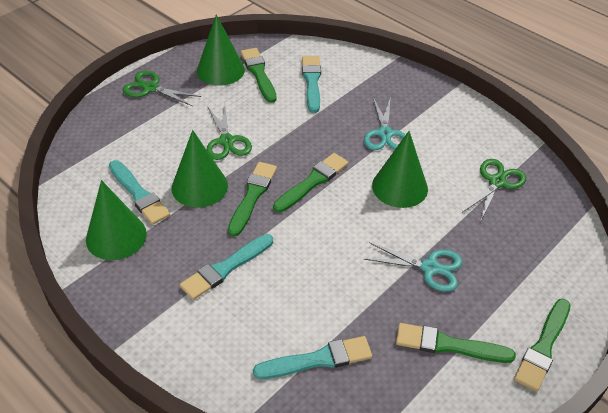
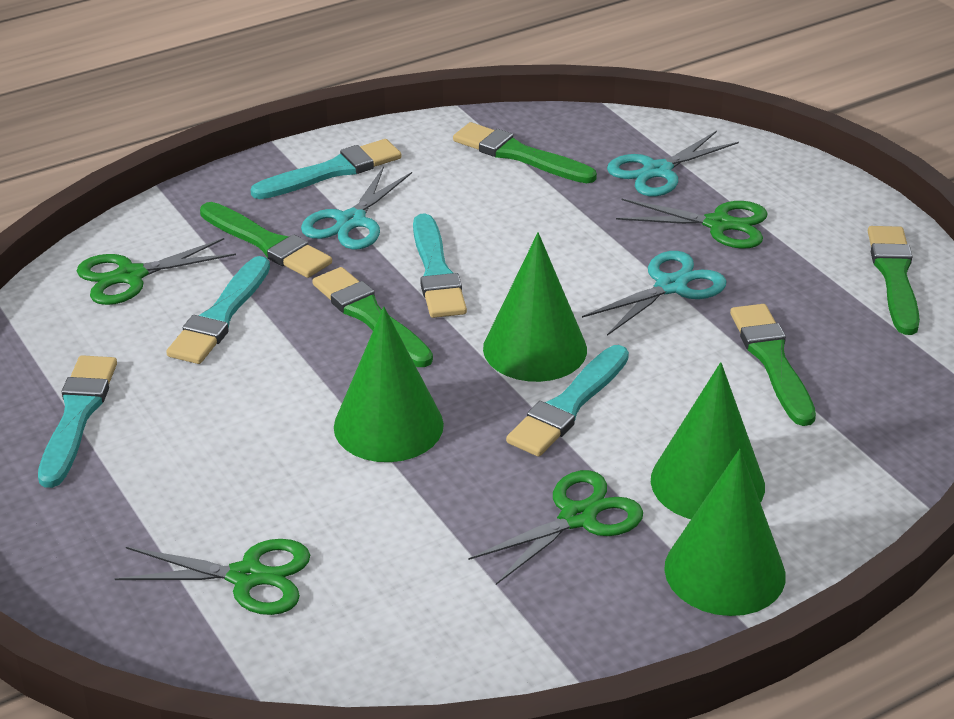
green scissors: 3 -> 4
turquoise brush: 4 -> 5
turquoise scissors: 2 -> 3

